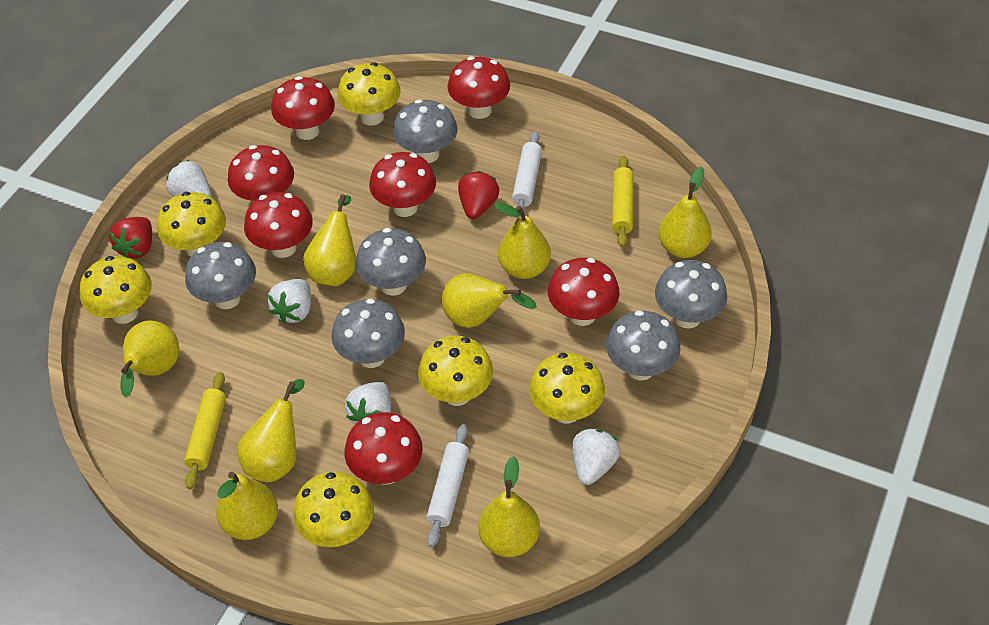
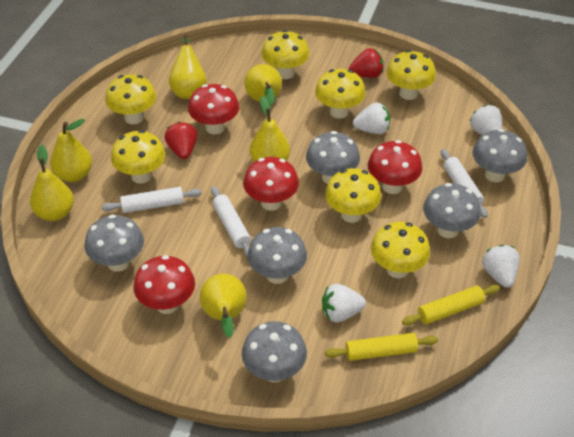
red mushroom: 7 -> 4
white rolling pin: 2 -> 3
yellow mushroom: 6 -> 7
yellow pear: 8 -> 6

